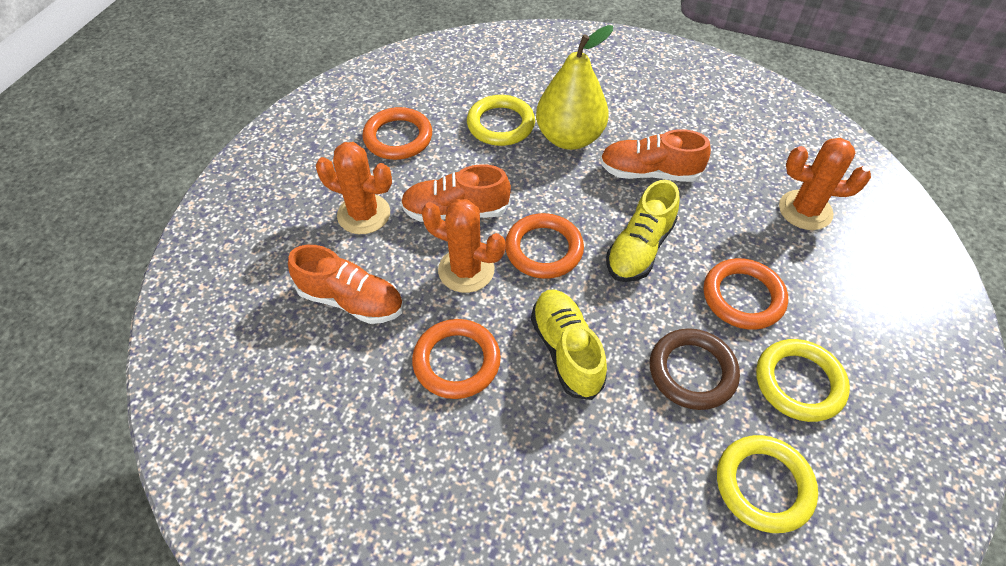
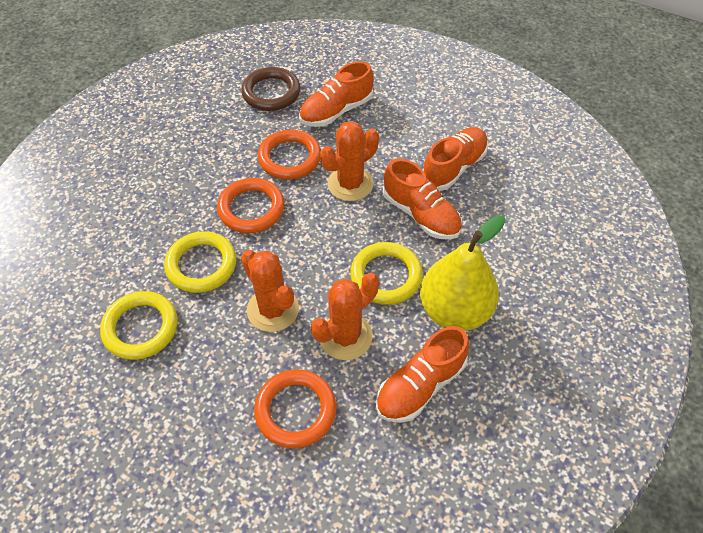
orange ring: 4 -> 3
orange shoe: 3 -> 4
yellow shoe: 2 -> 0

